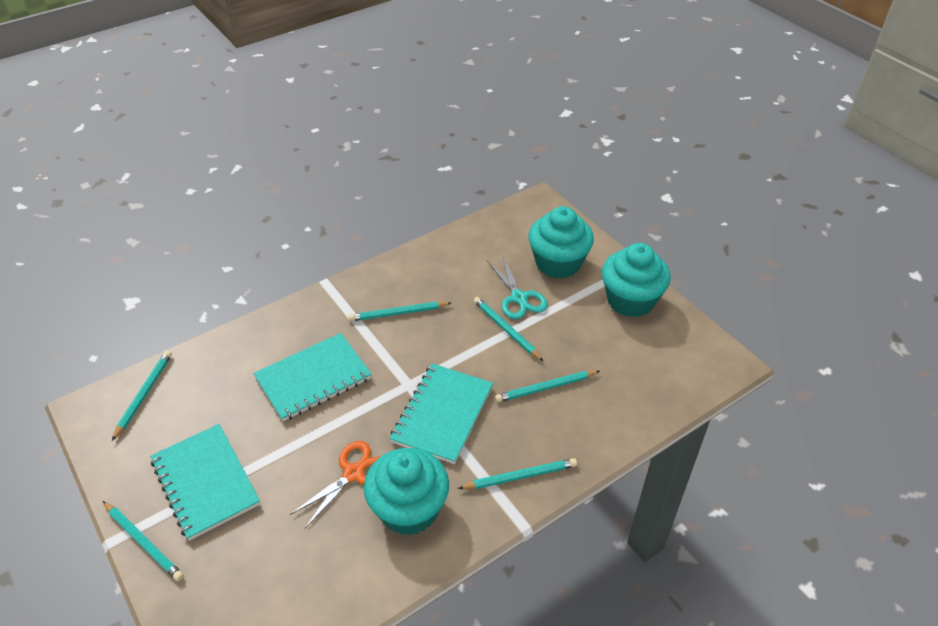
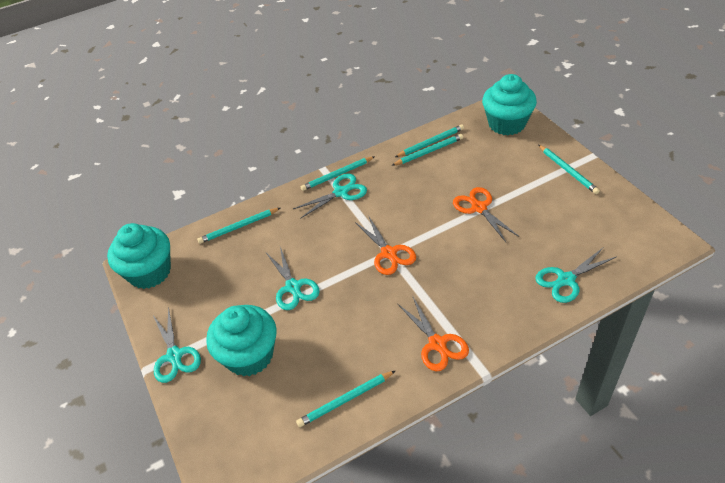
orange scissors: 1 -> 3
turquoise notebook: 3 -> 0
turquoise scissors: 1 -> 4

